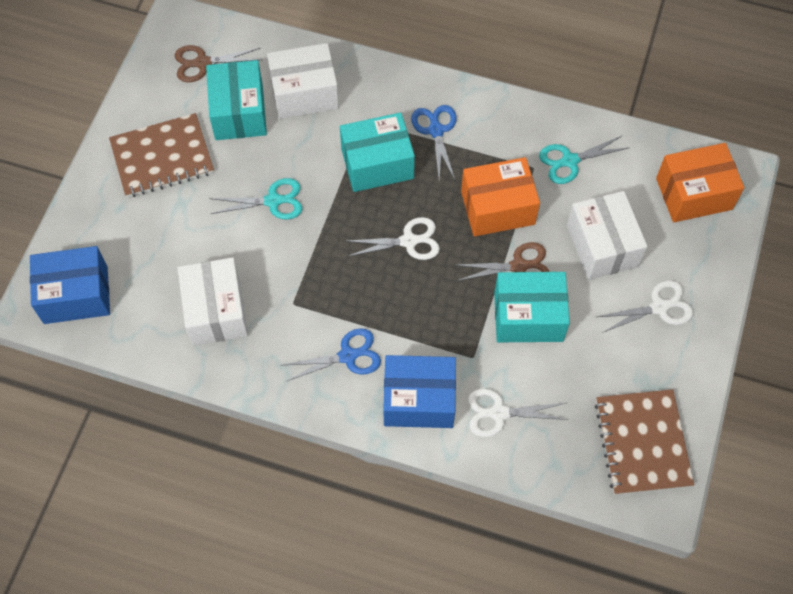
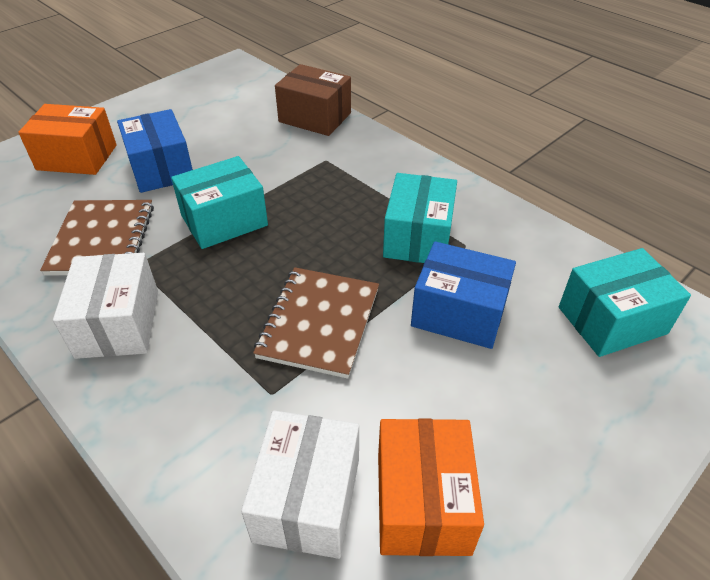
blue scissors: 2 -> 0
brown box: 0 -> 1
brown scissors: 2 -> 0
turquoise scissors: 2 -> 0
white box: 3 -> 2
white scissors: 3 -> 0

